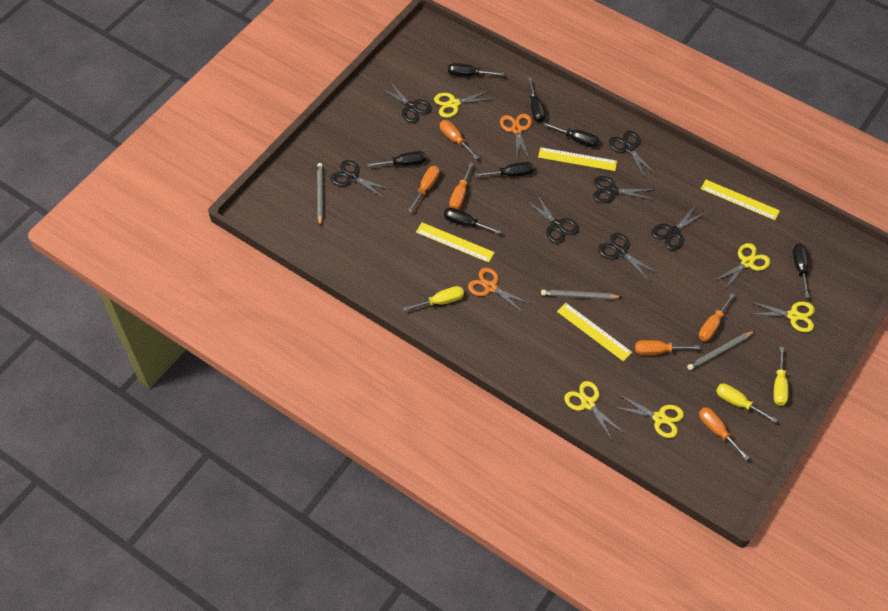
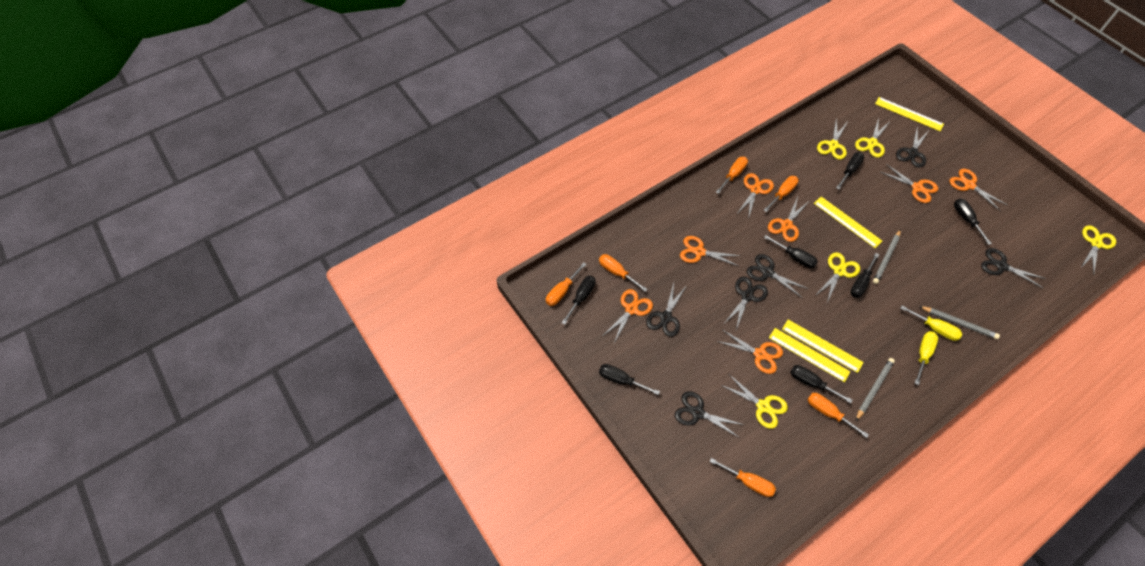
black scissors: 7 -> 6
orange scissors: 2 -> 7
yellow screwdriver: 3 -> 2

